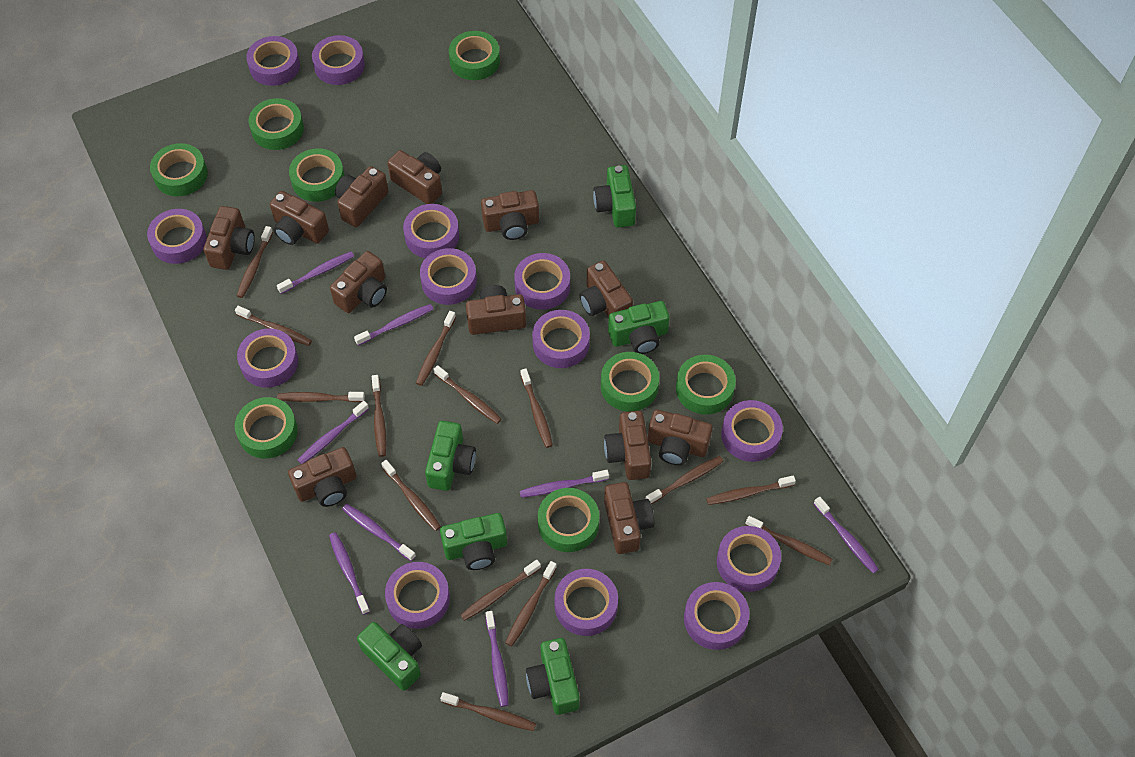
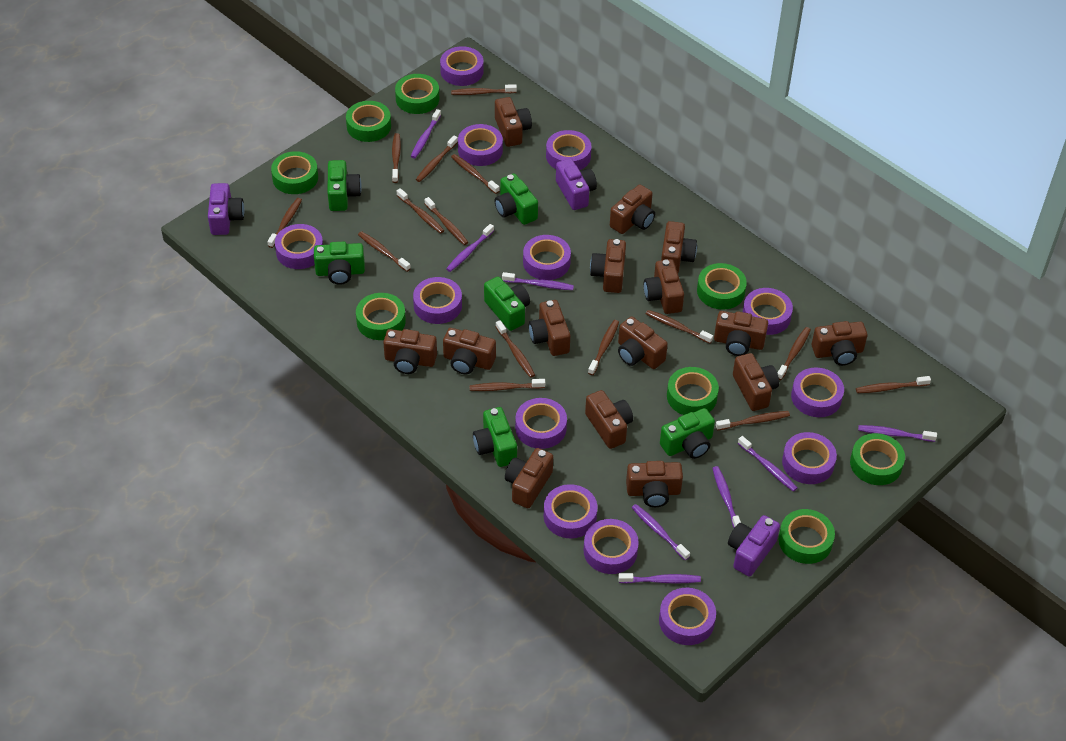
brown camera: 12 -> 15
brown toothbrush: 14 -> 15
purple camera: 0 -> 3

